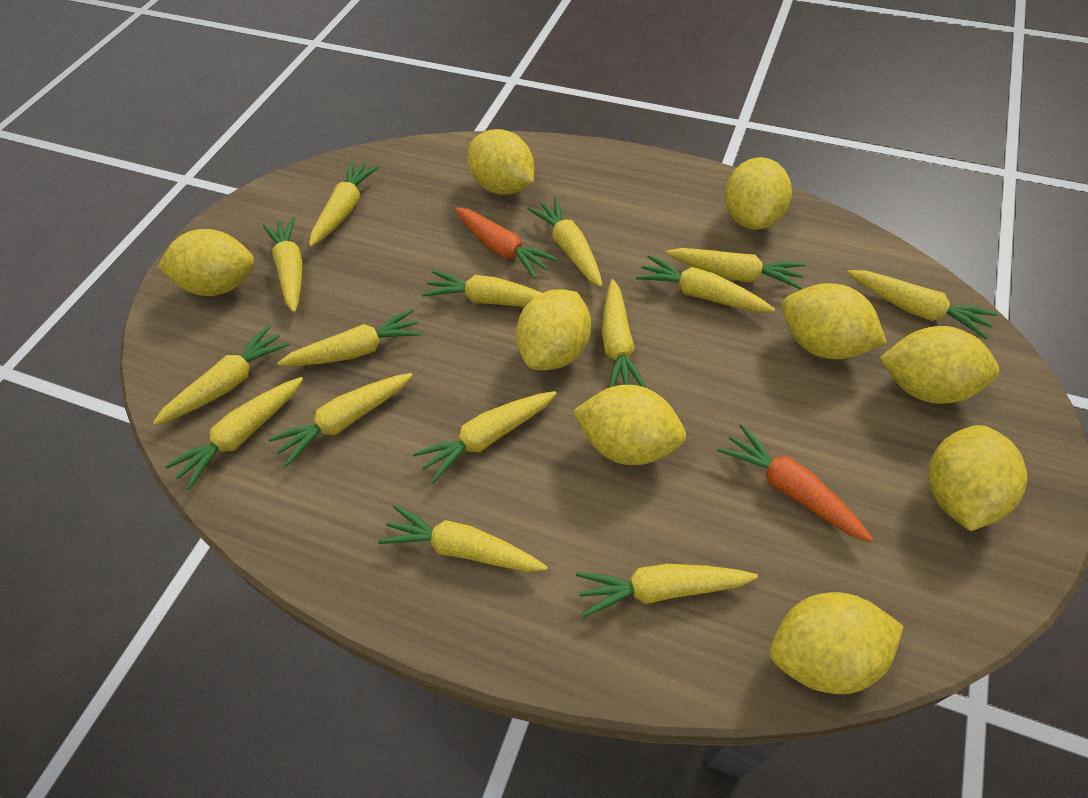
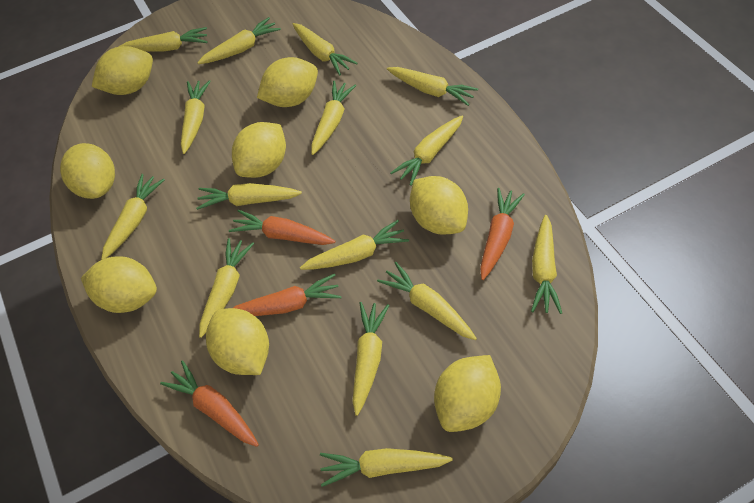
orange carrot: 2 -> 4
yellow lemon: 9 -> 8

